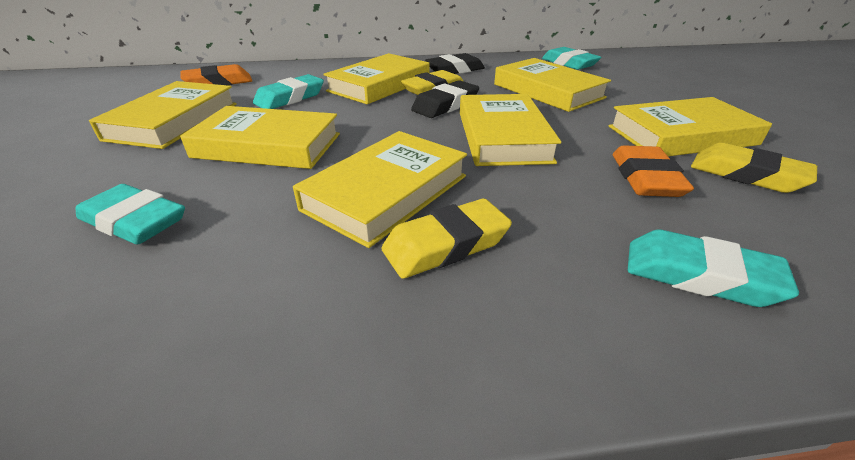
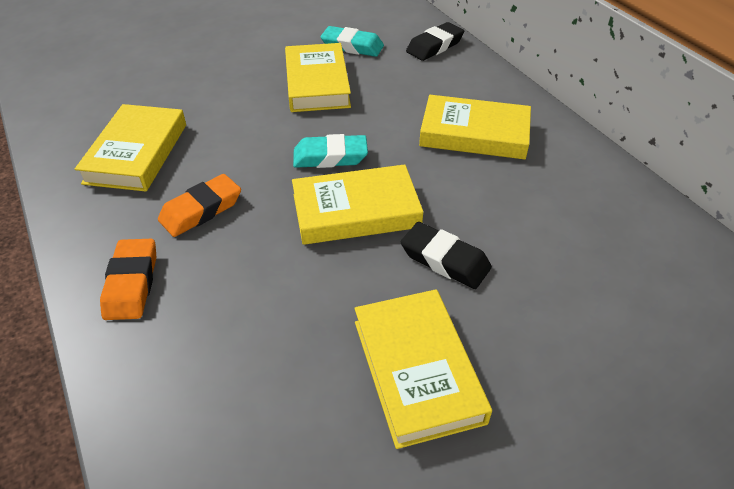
turquoise eraser: 4 -> 2
yellow book: 7 -> 5
yellow eraser: 3 -> 0

